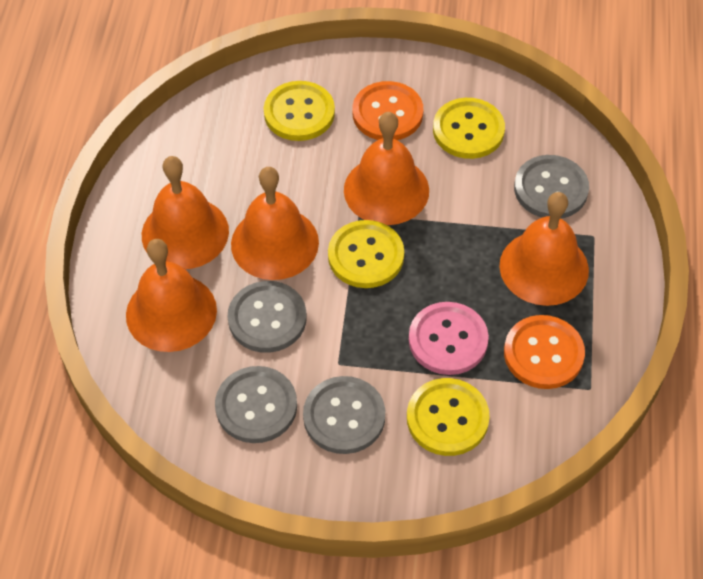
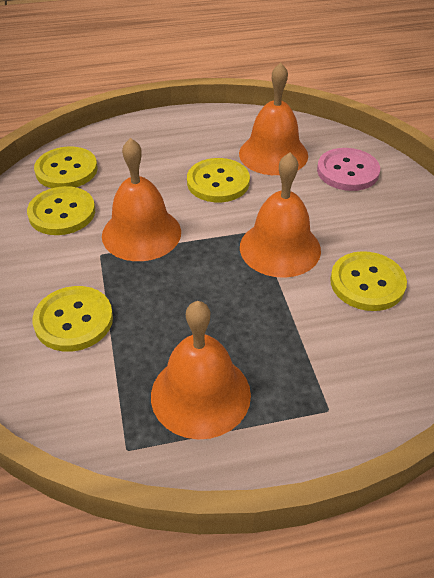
grey button: 4 -> 0
orange bell: 5 -> 4
orange button: 2 -> 0
yellow button: 4 -> 5

